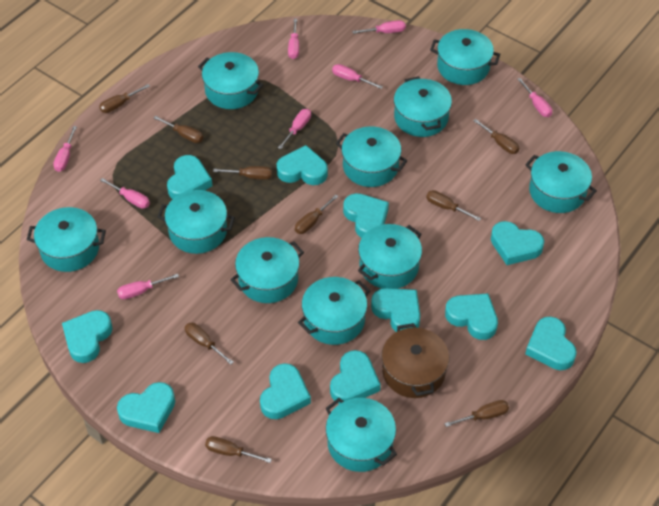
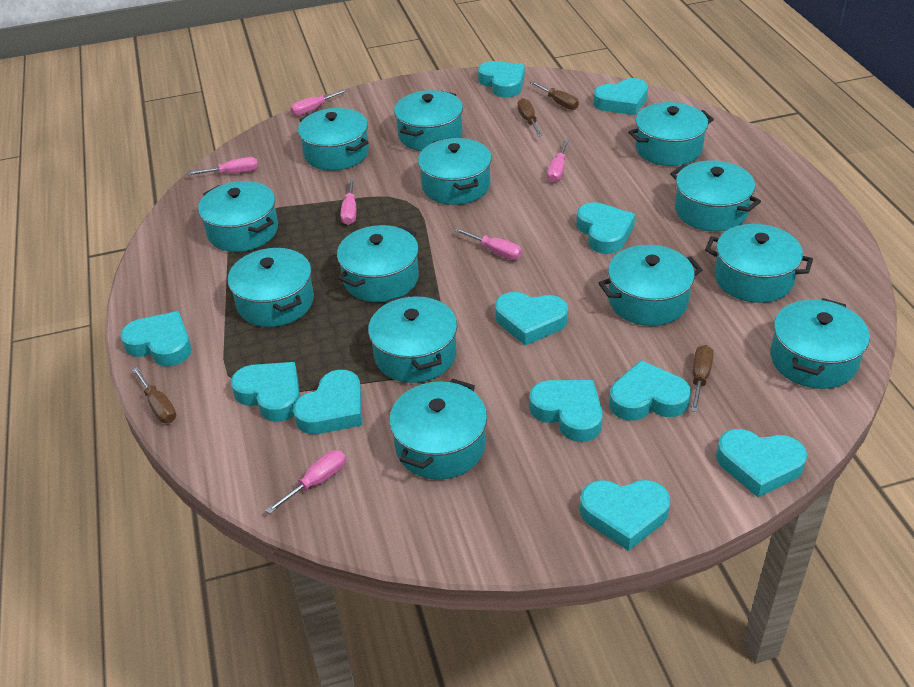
brown pot: 1 -> 0
brown screwdriver: 9 -> 4
pink screwdriver: 8 -> 6
turquoise pot: 11 -> 13

